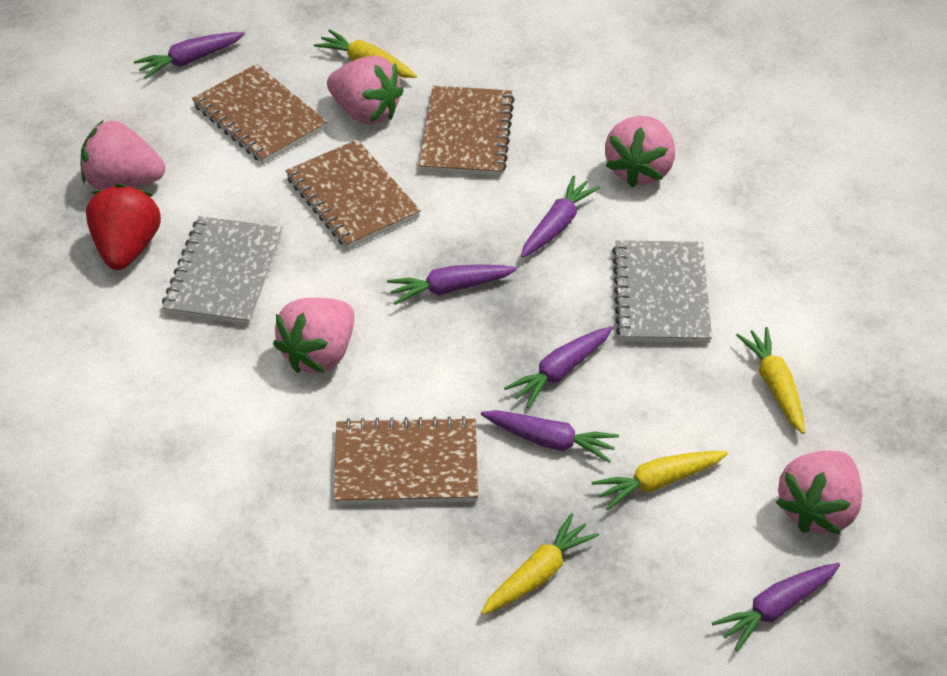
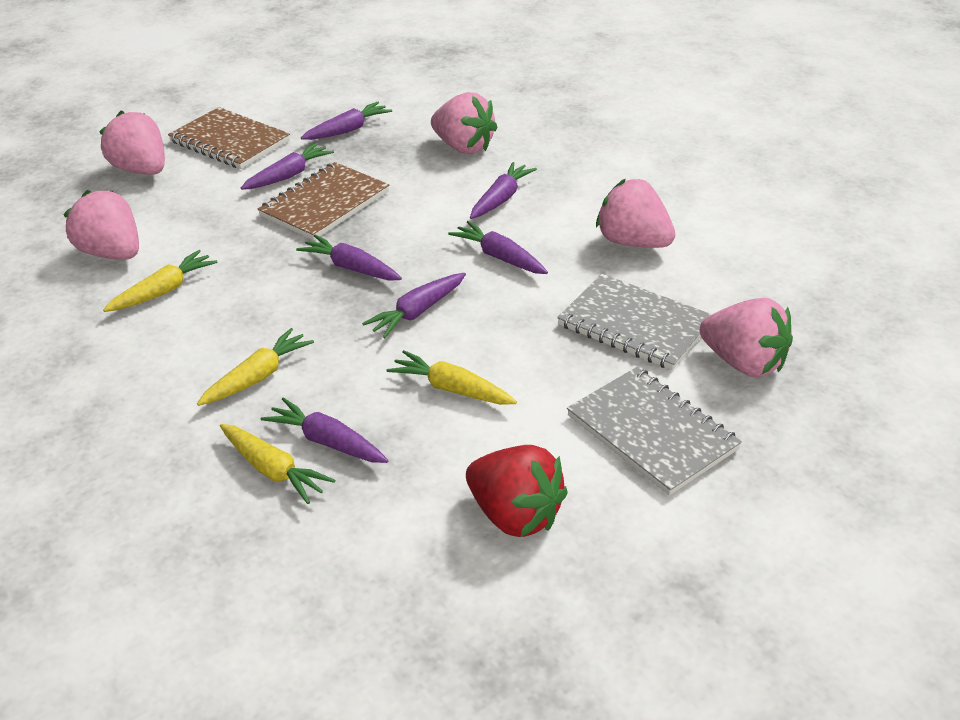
brown notebook: 4 -> 2
purple carrot: 6 -> 7

